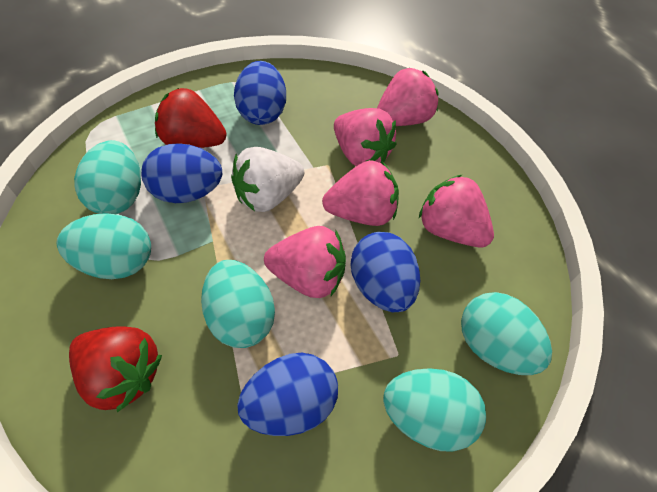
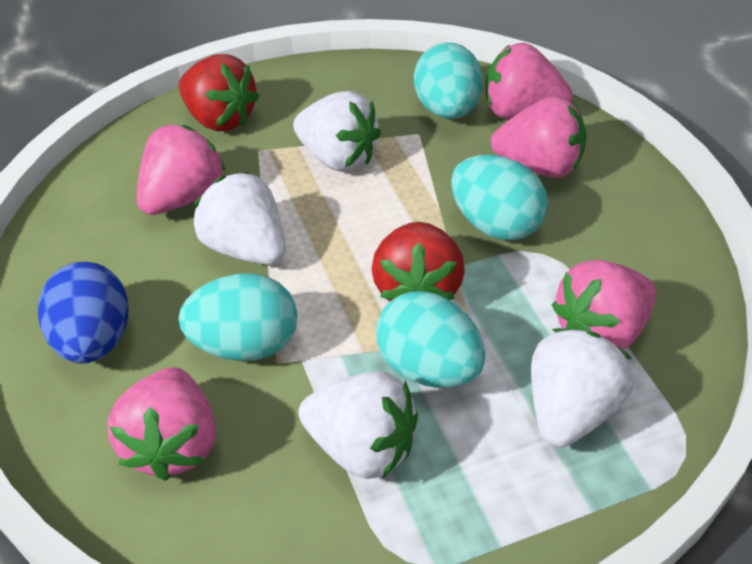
blue egg: 4 -> 1
turquoise egg: 5 -> 4
white strawberry: 1 -> 4

